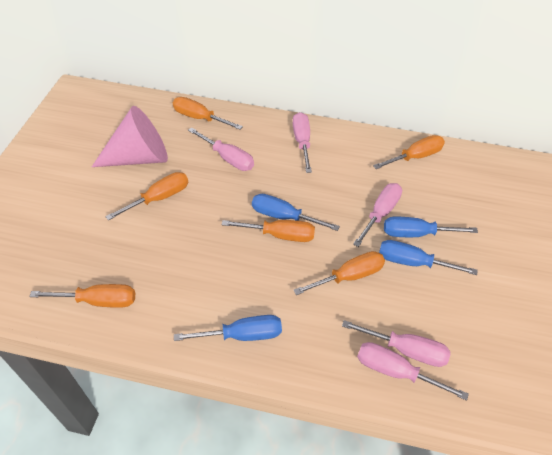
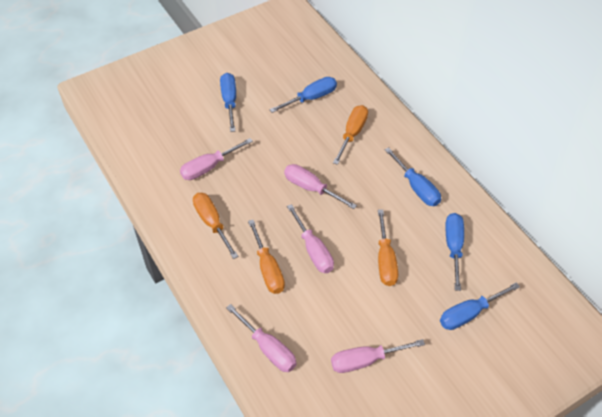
blue screwdriver: 4 -> 5
orange screwdriver: 6 -> 4
pink cone: 1 -> 0

